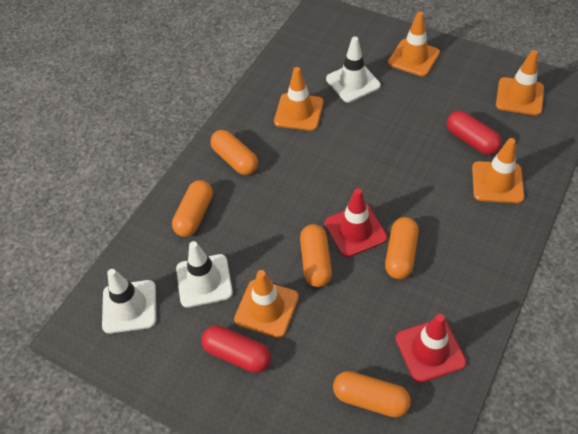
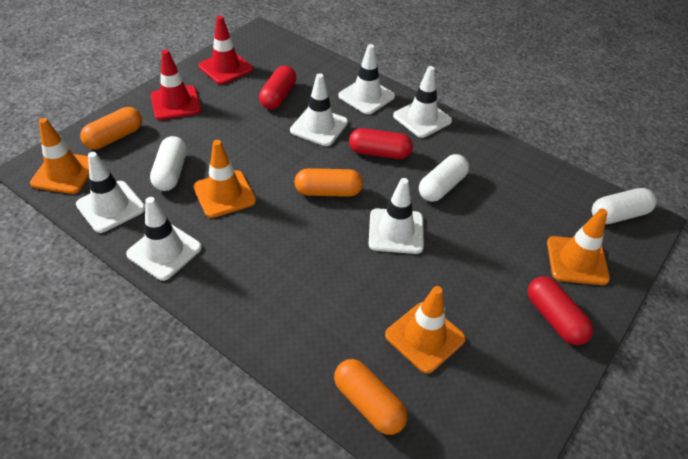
orange capsule: 5 -> 3
orange traffic cone: 5 -> 4
red capsule: 2 -> 3
white capsule: 0 -> 3
white traffic cone: 3 -> 6

